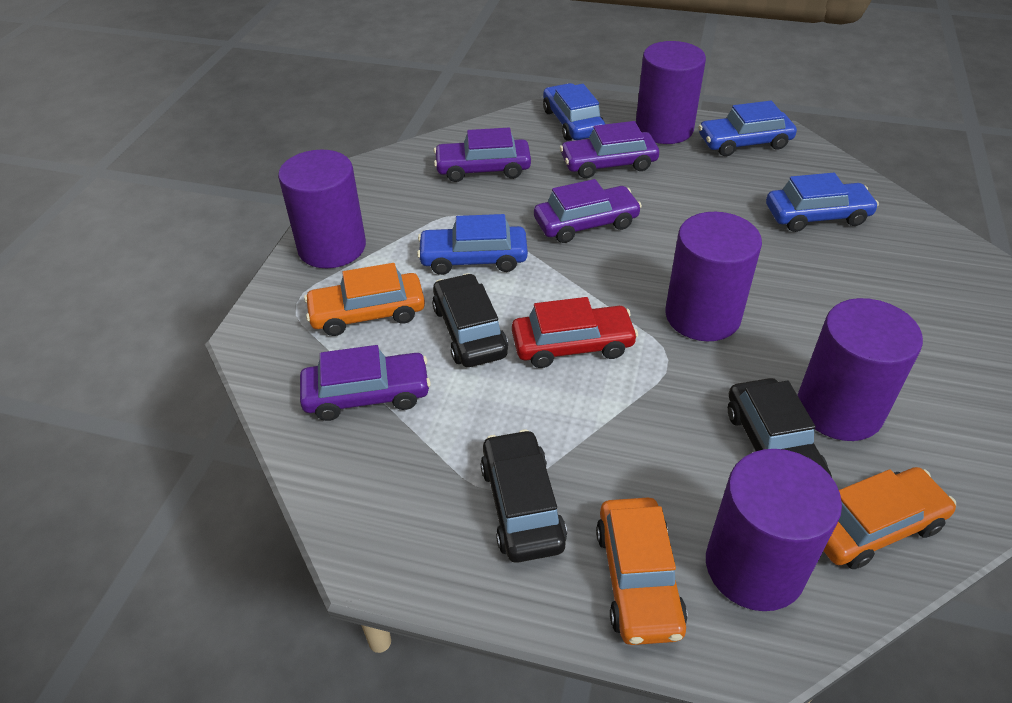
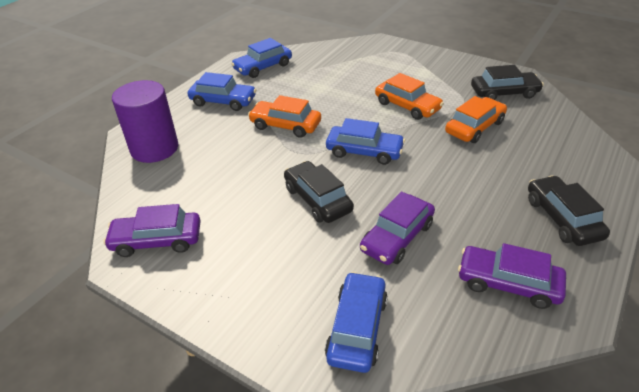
purple car: 4 -> 3
purple cylinder: 5 -> 1
red car: 1 -> 0

